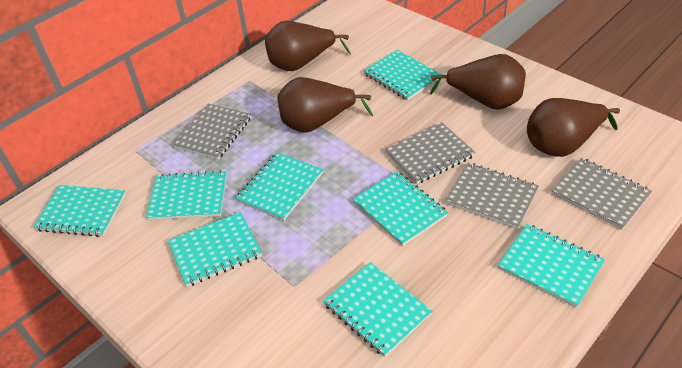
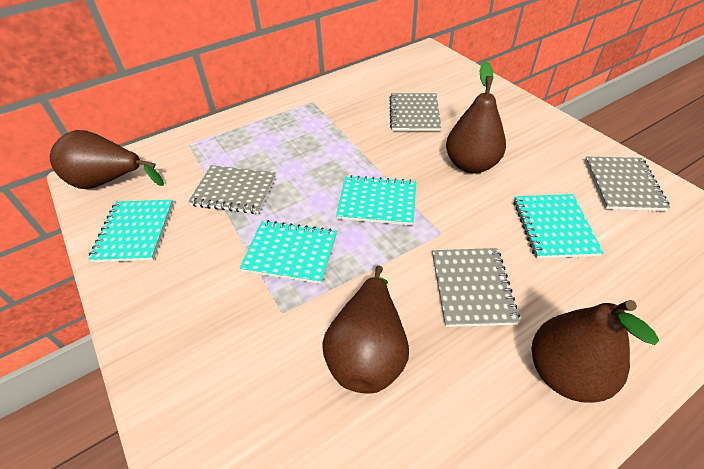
turquoise notebook: 8 -> 4

